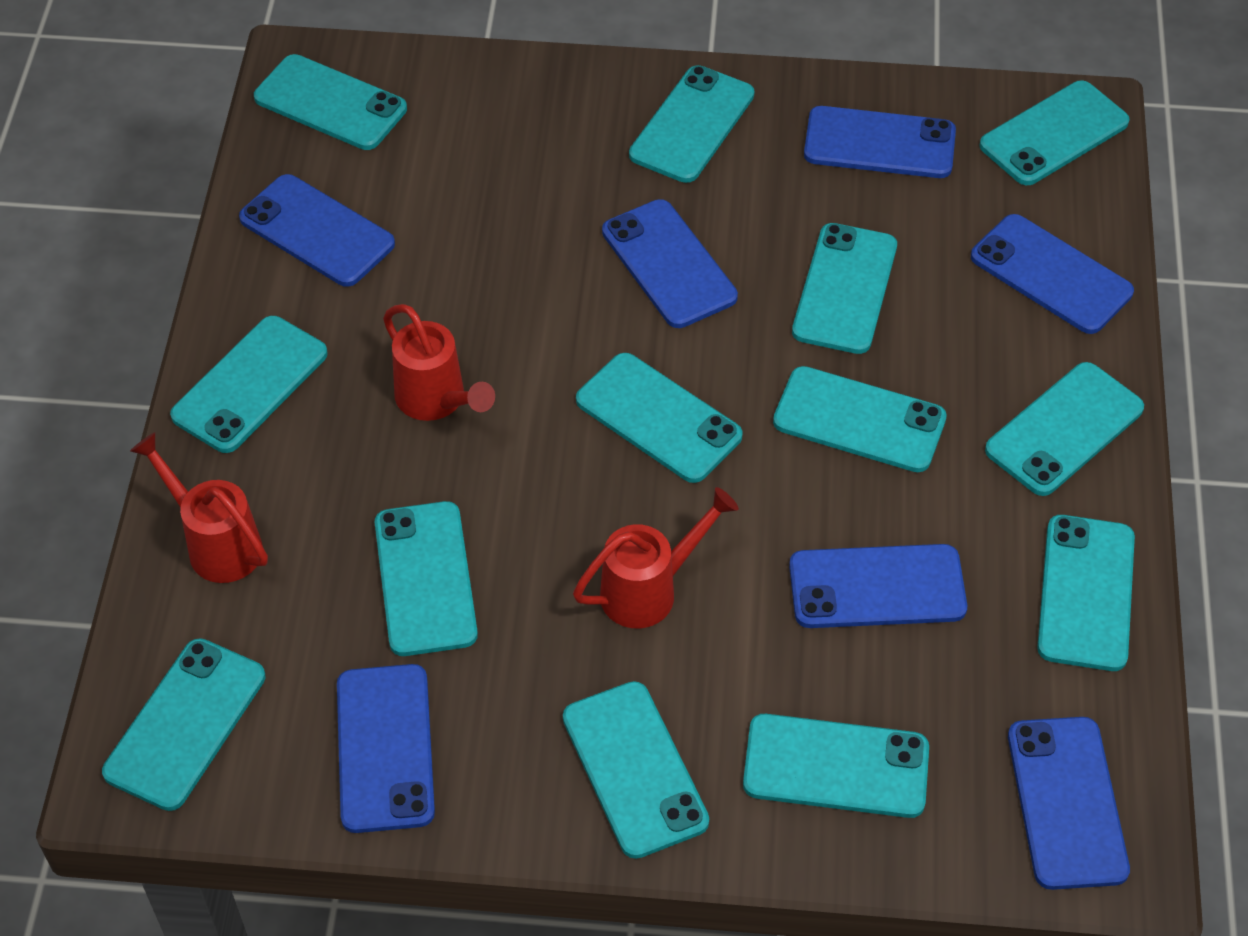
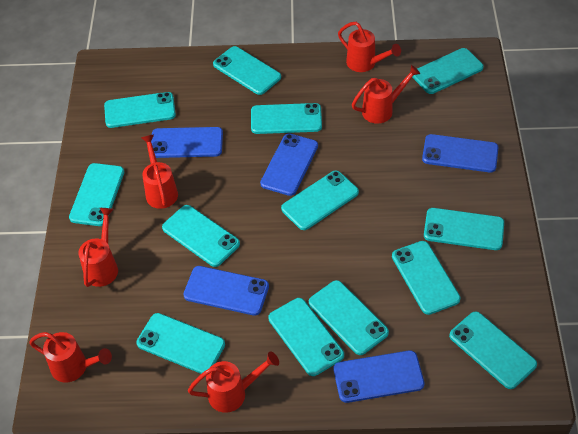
blue phone: 7 -> 5
red watering can: 3 -> 6

